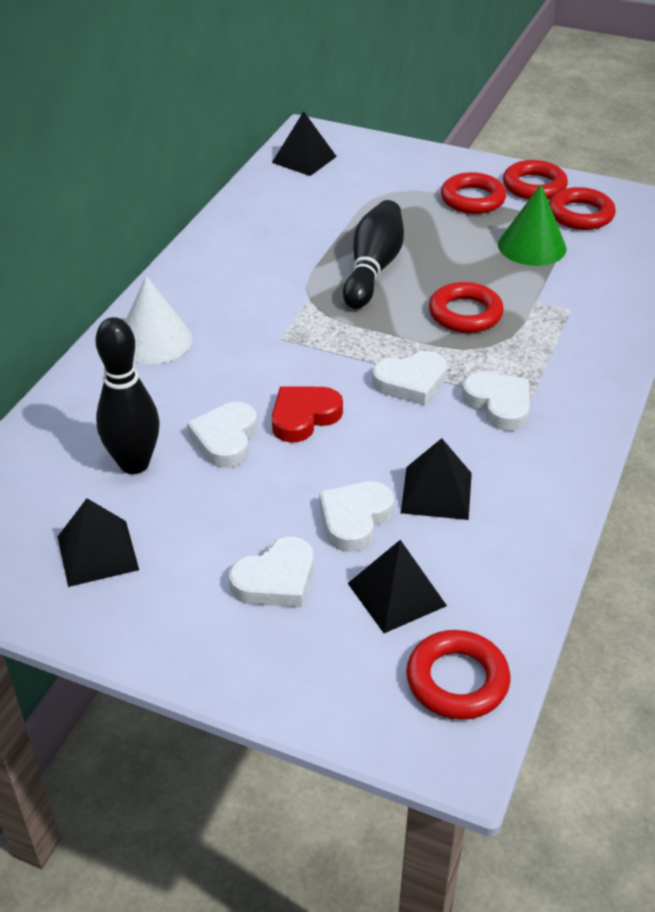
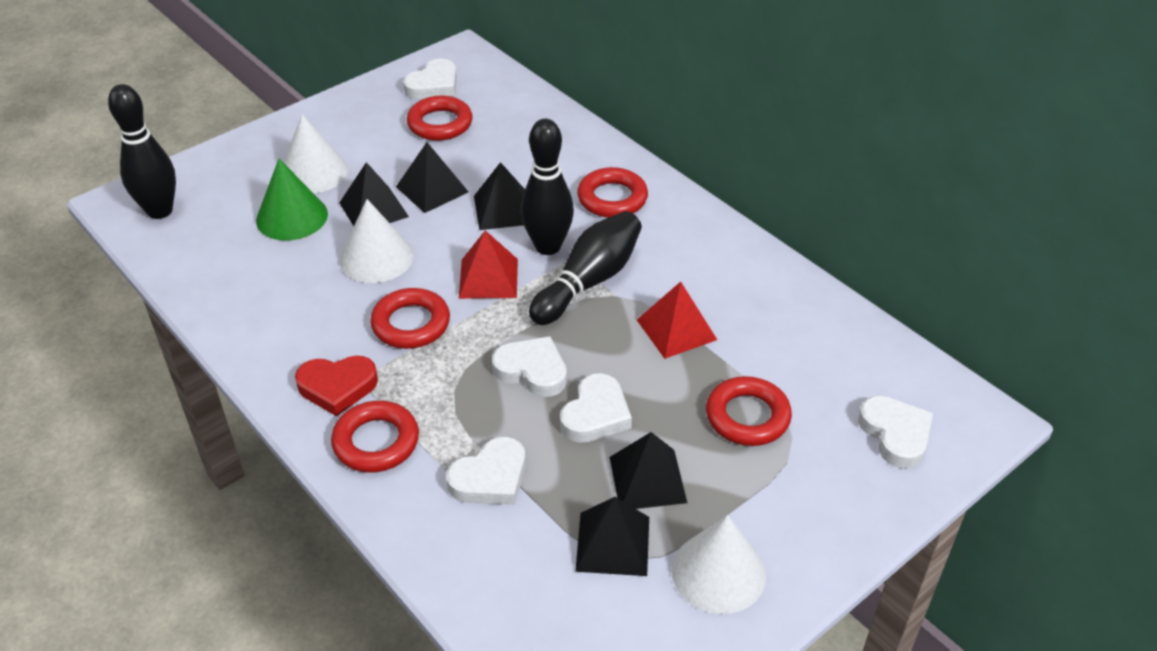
black bowling pin: 2 -> 3
black pyramid: 4 -> 5
red pyramid: 0 -> 2
white cone: 1 -> 3

